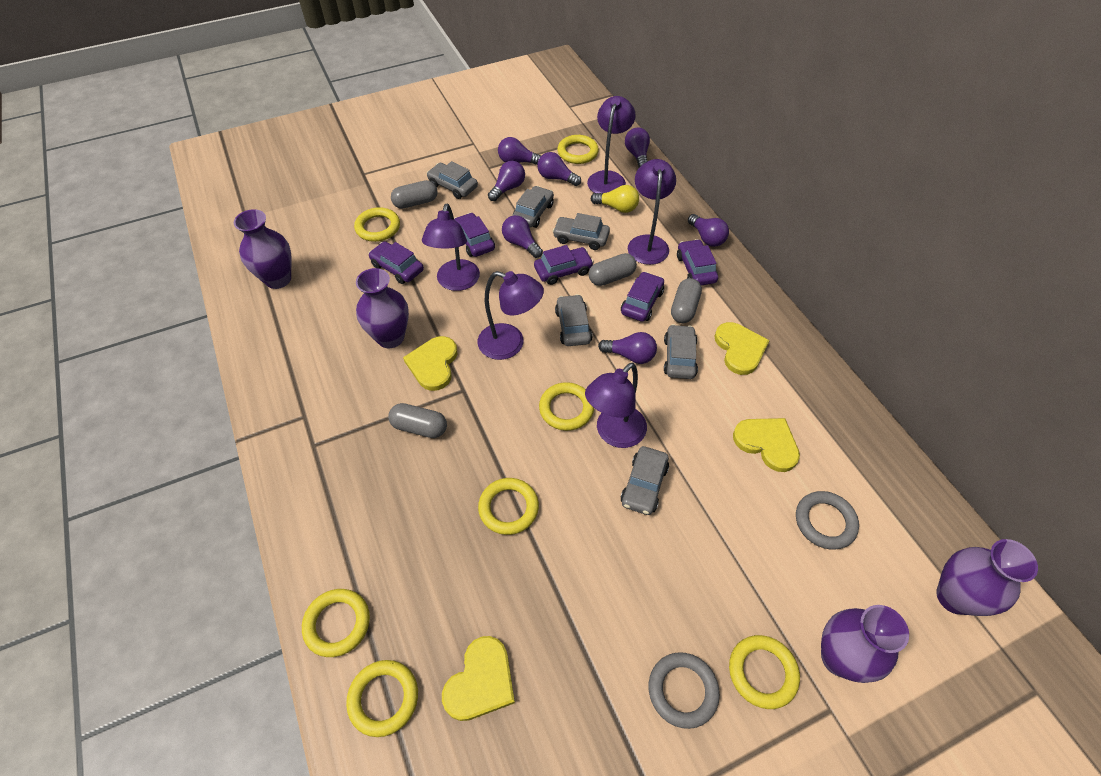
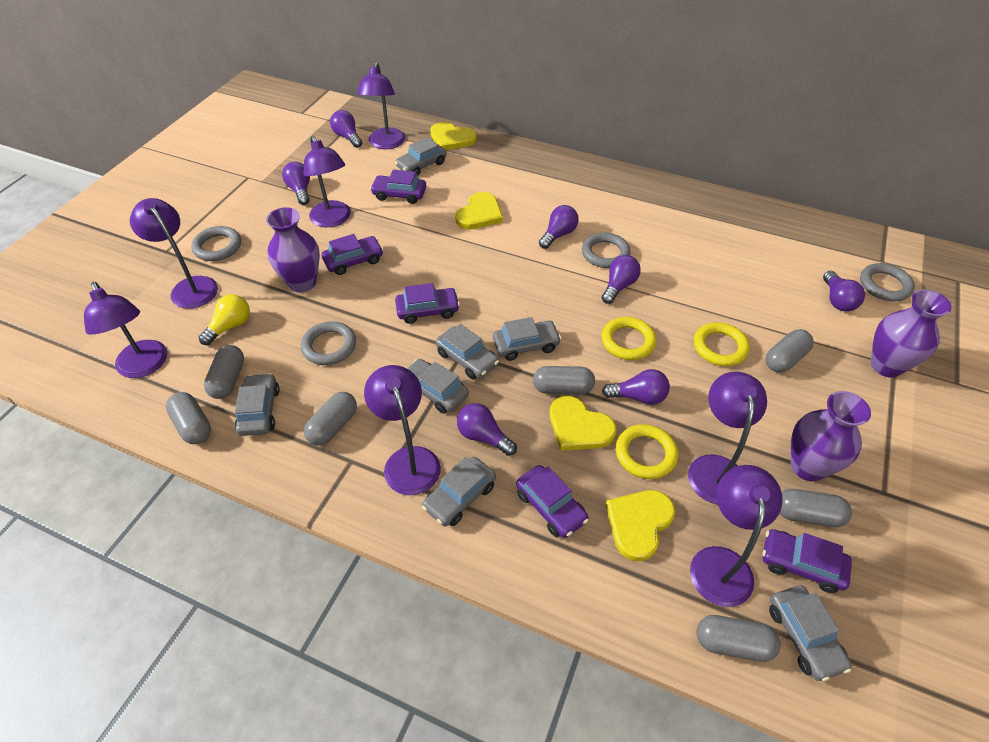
grey capsule: 4 -> 7
grey car: 6 -> 7
grey ring: 2 -> 4
purple lamp: 5 -> 7
purple vase: 4 -> 3
yellow ring: 7 -> 3

